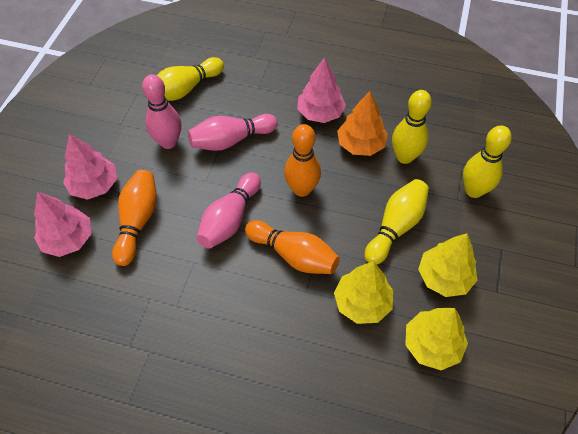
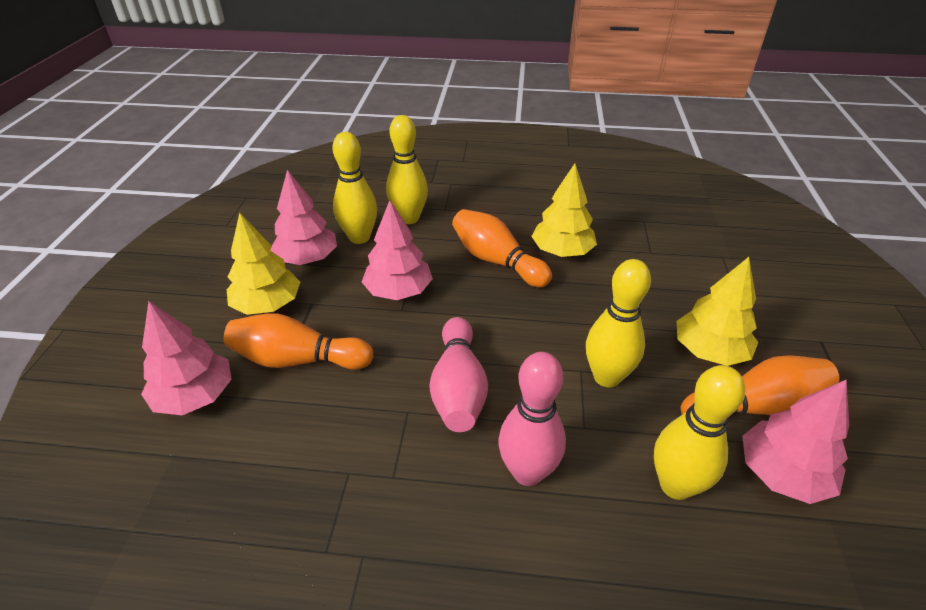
orange tree: 1 -> 0
pink bowling pin: 3 -> 2
pink tree: 3 -> 4

